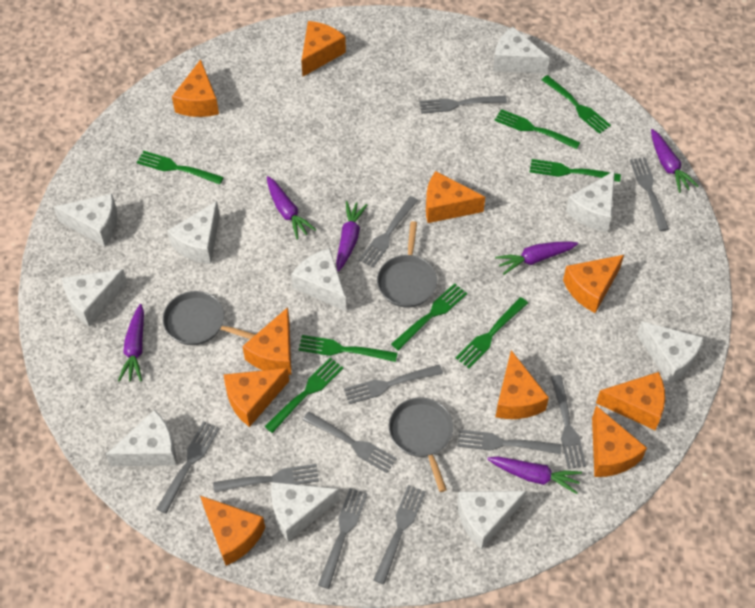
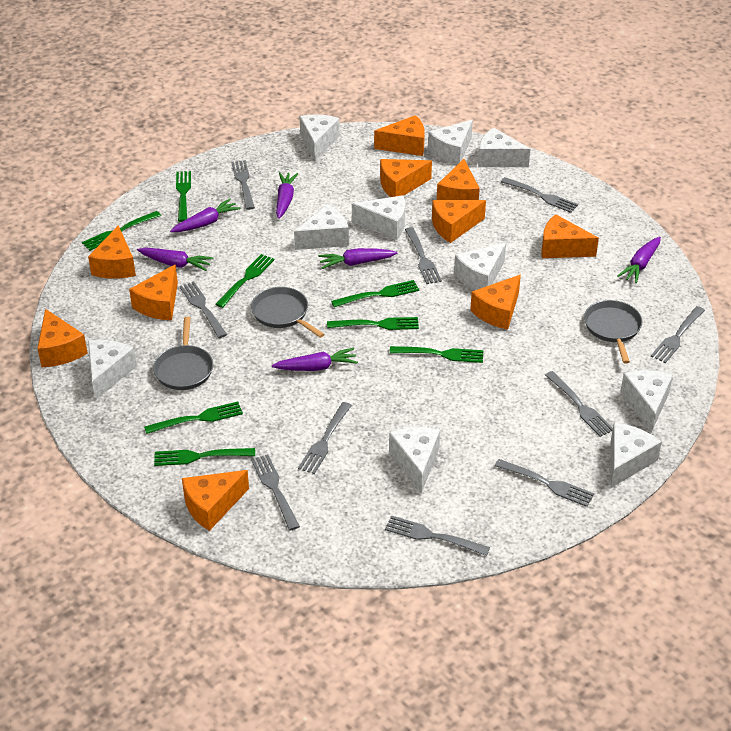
grey fork: 11 -> 10

